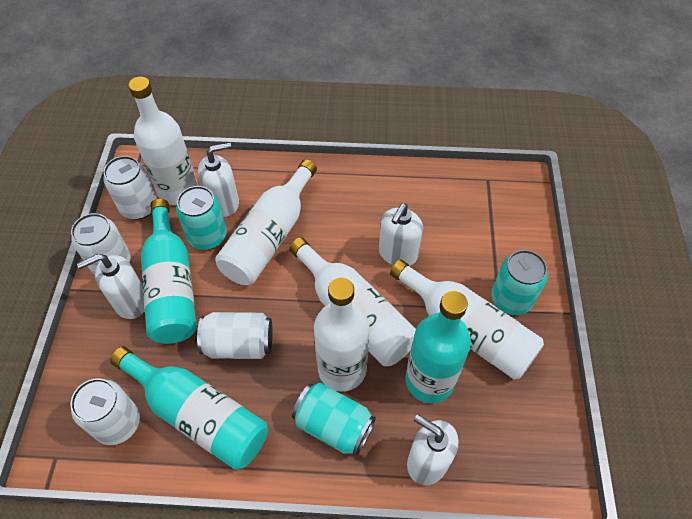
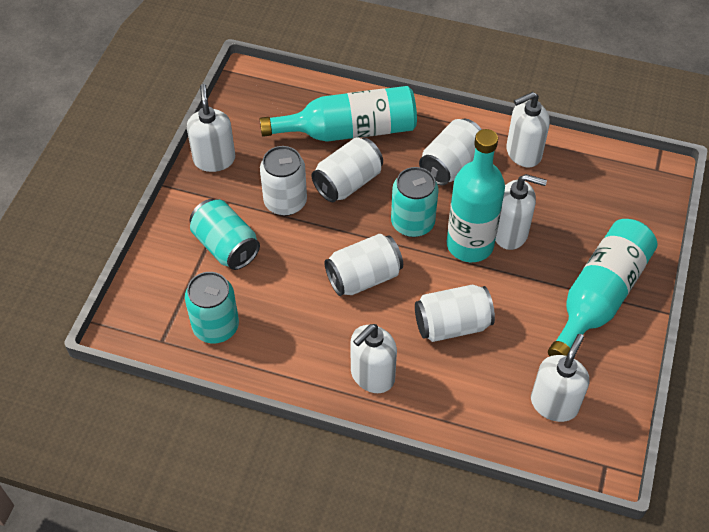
white bottle: 5 -> 0
white can: 4 -> 5
white soap dispenser: 4 -> 5

